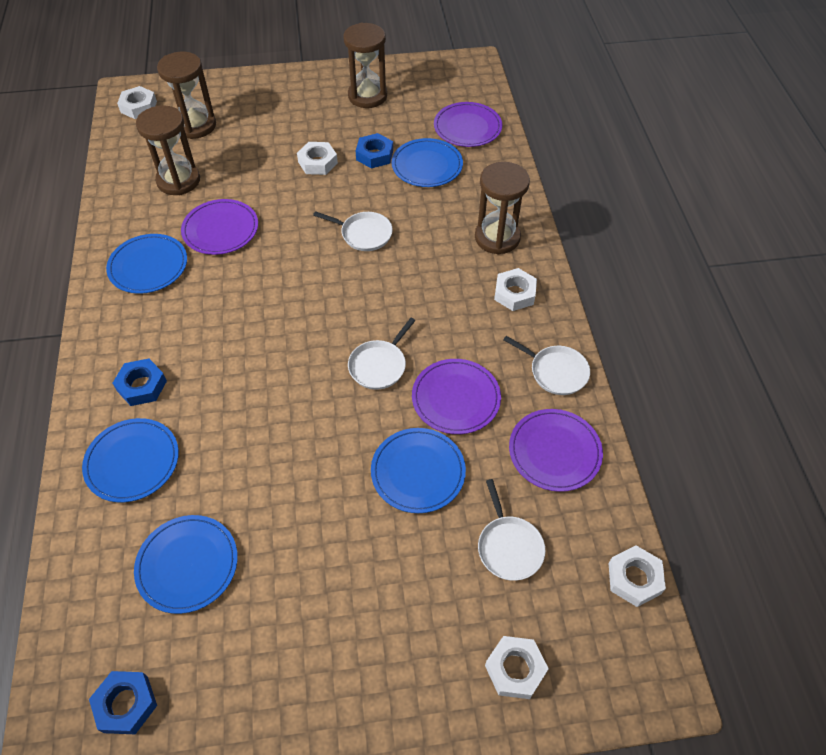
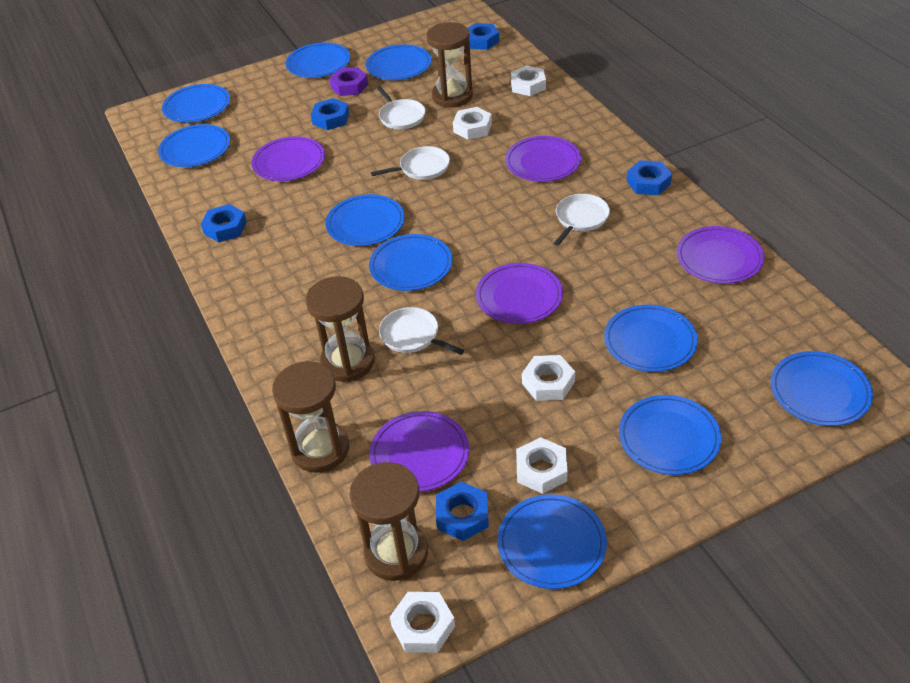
blue nut: 3 -> 5
blue plate: 5 -> 10
purple nut: 0 -> 1
purple plate: 4 -> 5

